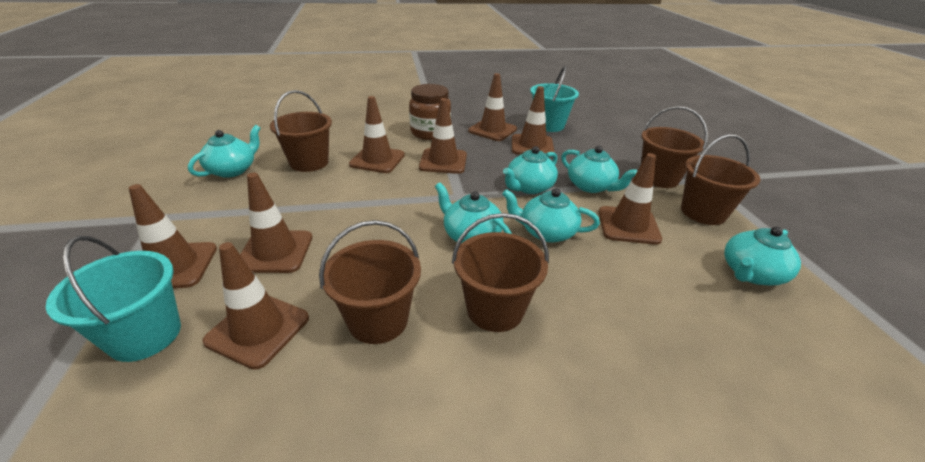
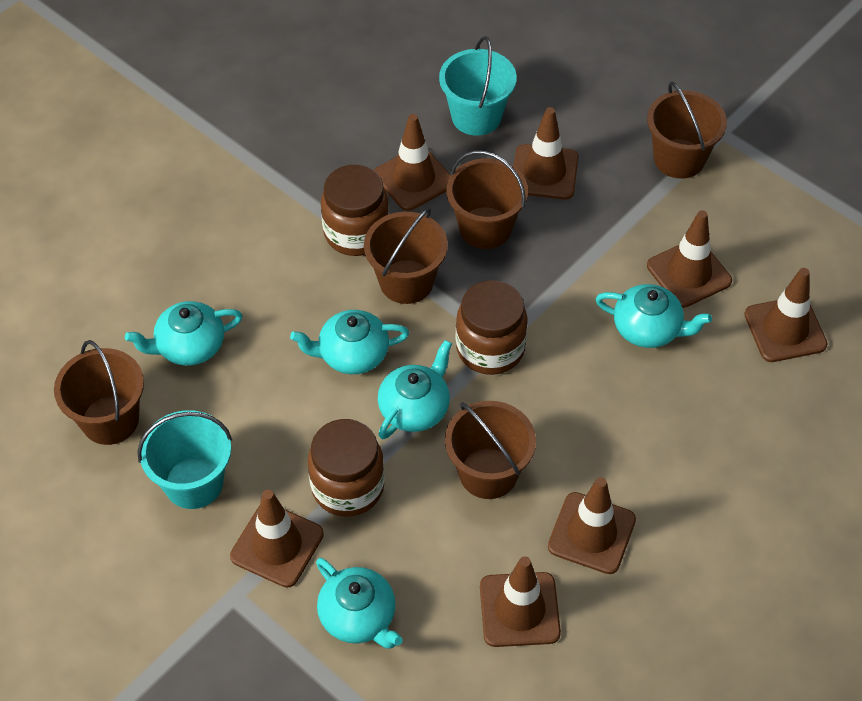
brown jar: 1 -> 3
brown traffic cone: 8 -> 7
turquoise teapot: 6 -> 5

